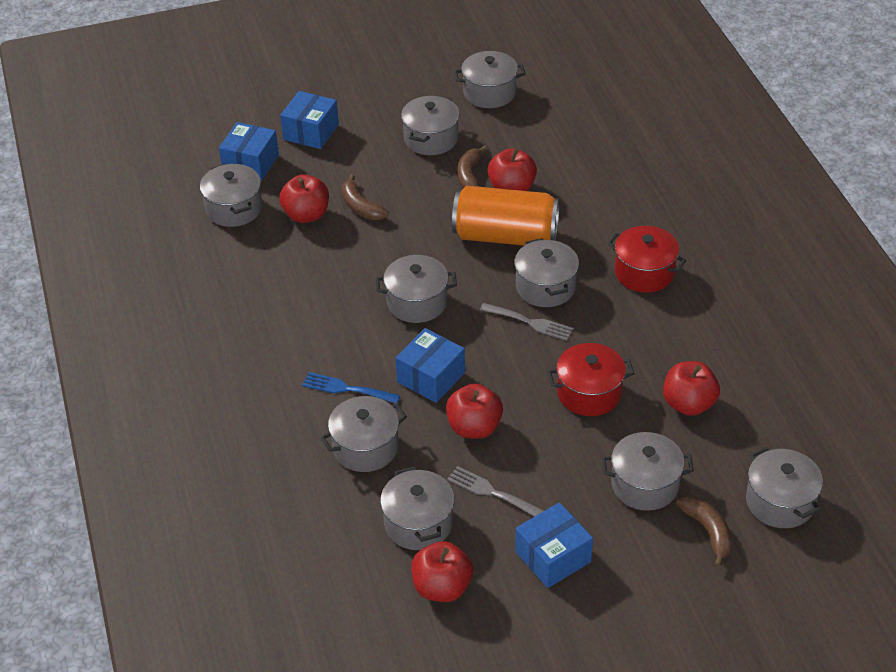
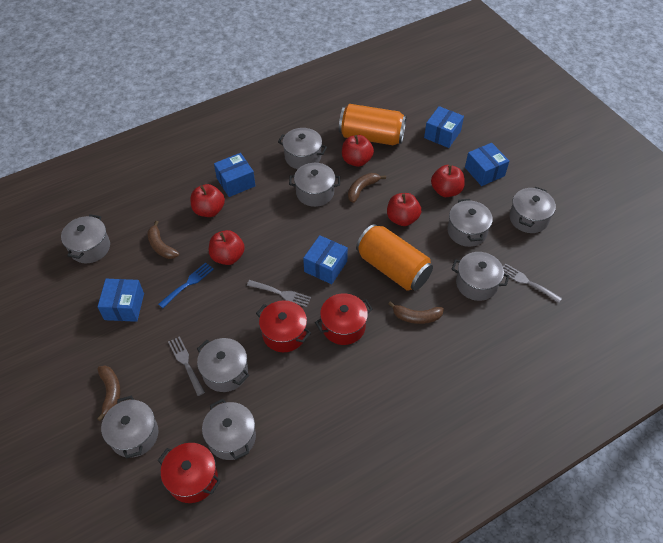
blue box: 4 -> 5
brown banana: 3 -> 4
grey fork: 2 -> 3
orange can: 1 -> 2
red pot: 2 -> 3

